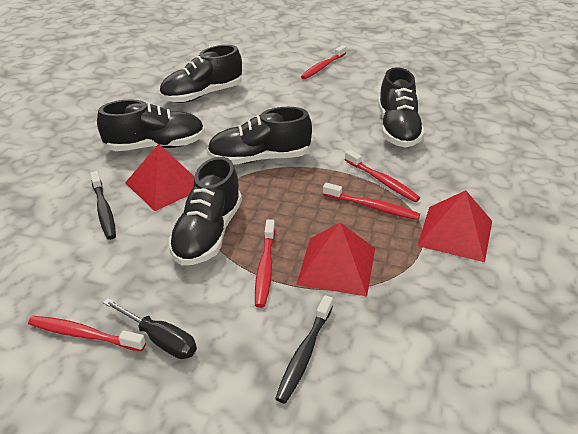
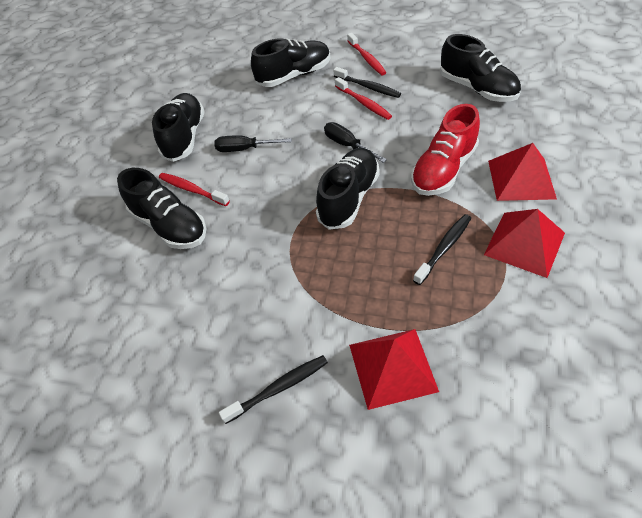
black screwdriver: 1 -> 2
black toothbrush: 2 -> 3
red shoe: 0 -> 1
red toothbrush: 5 -> 3

